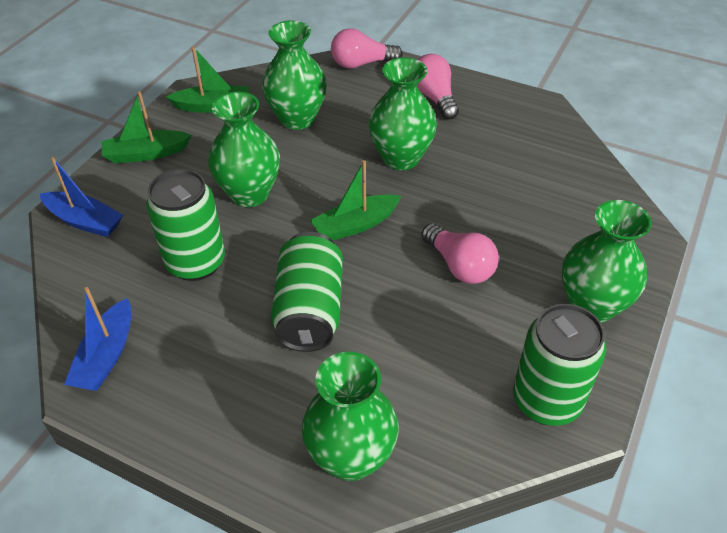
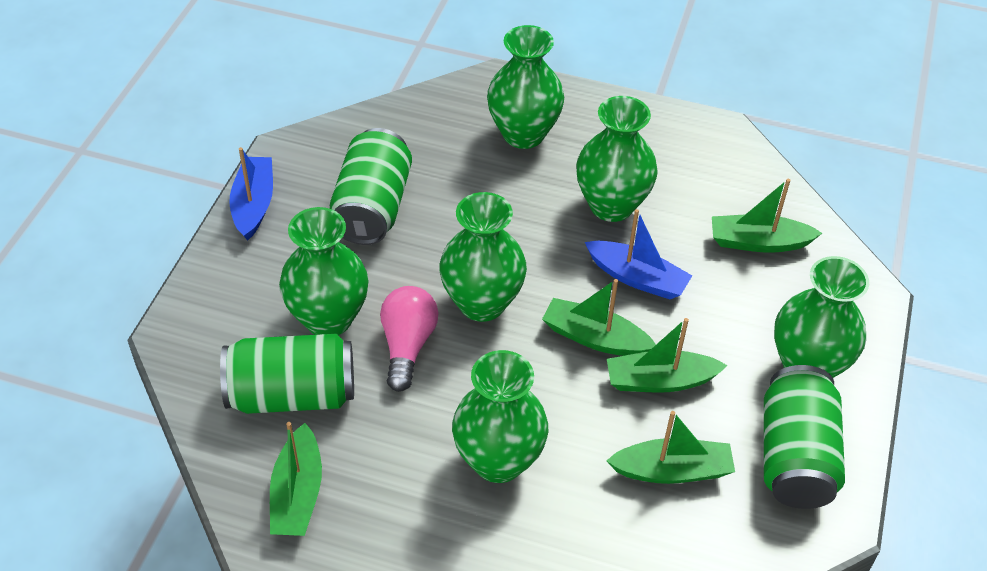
green boat: 3 -> 5
green vase: 5 -> 6
pink light bulb: 3 -> 1

